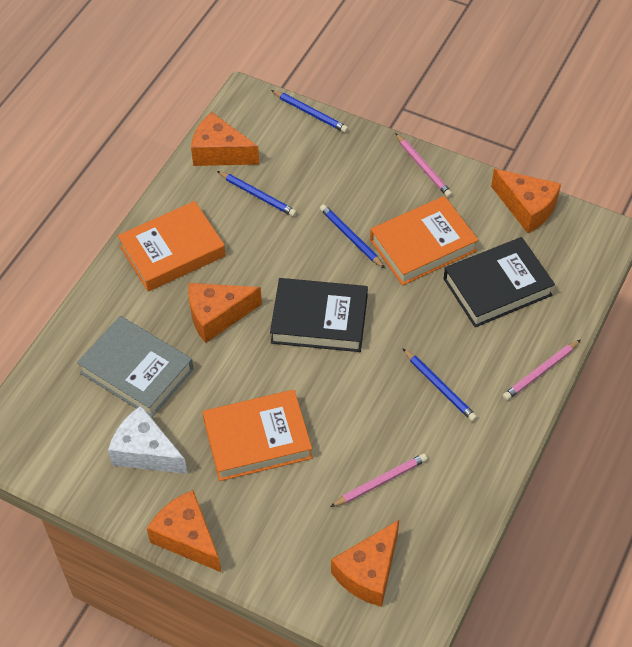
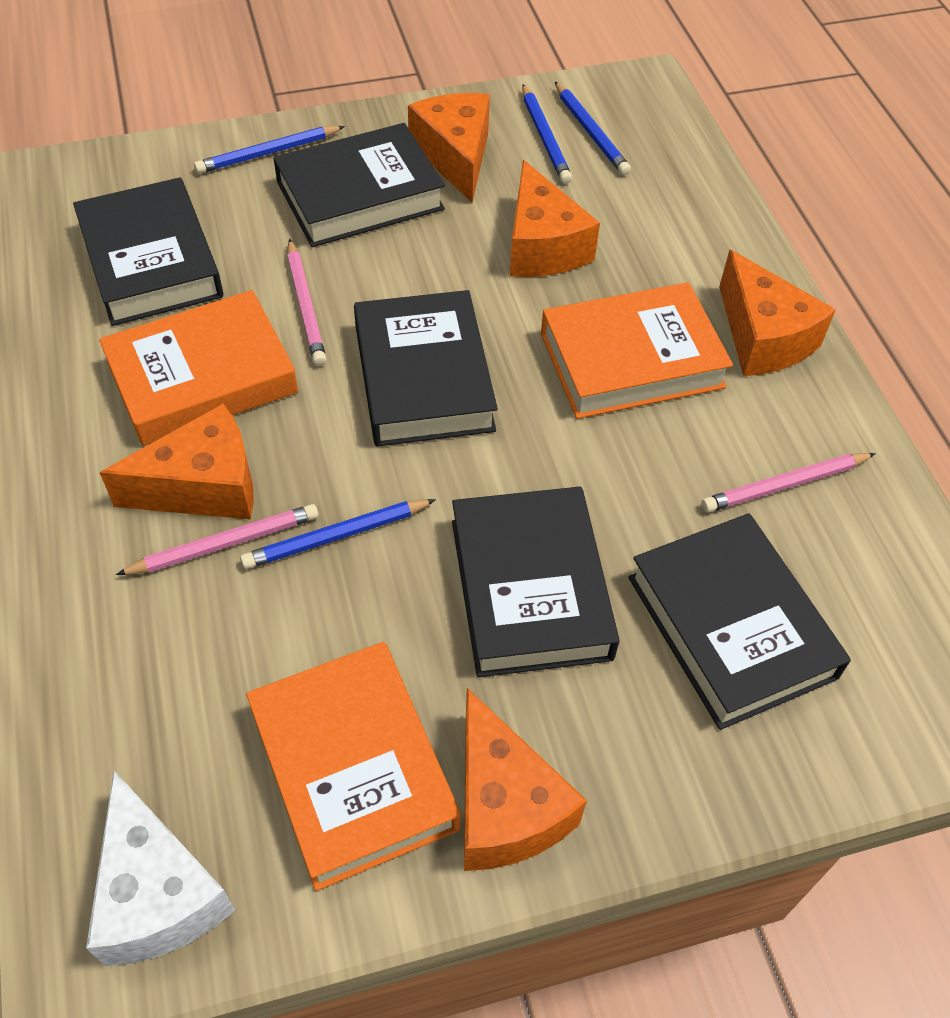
black book: 2 -> 5
grey book: 1 -> 0

